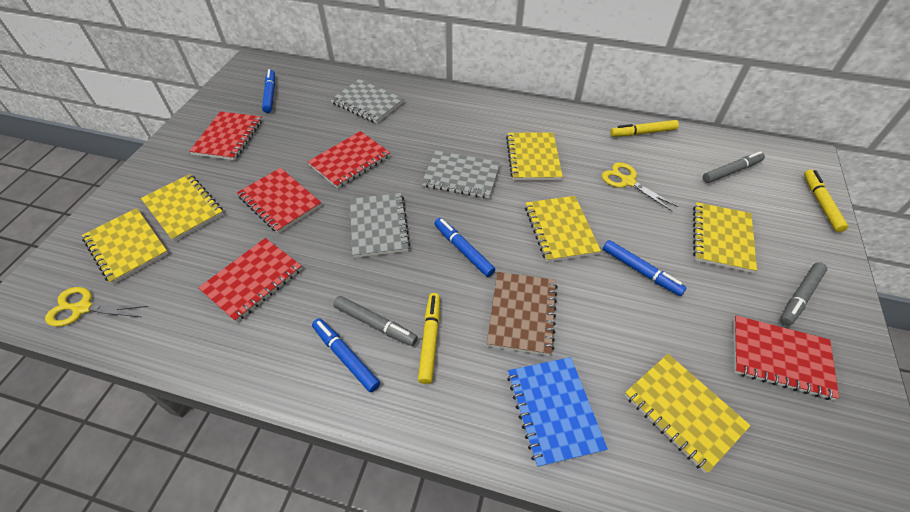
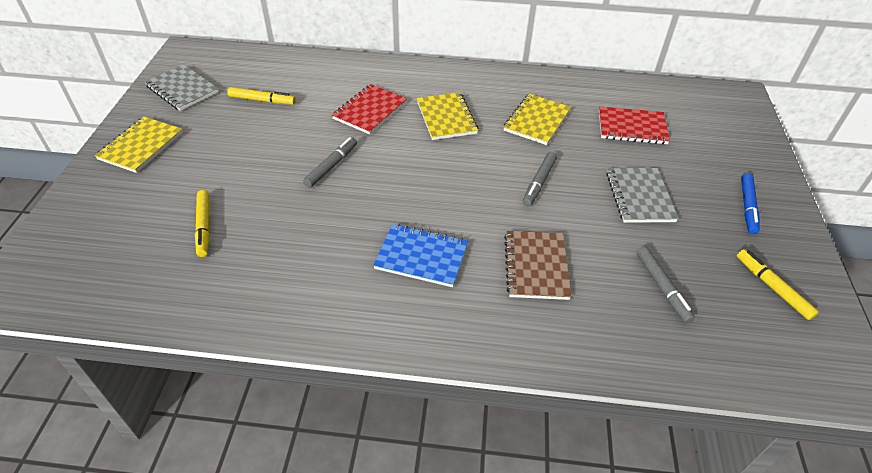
blue marker: 4 -> 1
grey notebook: 3 -> 2
red notebook: 5 -> 2
yellow notebook: 6 -> 3
yellow scissors: 2 -> 0

